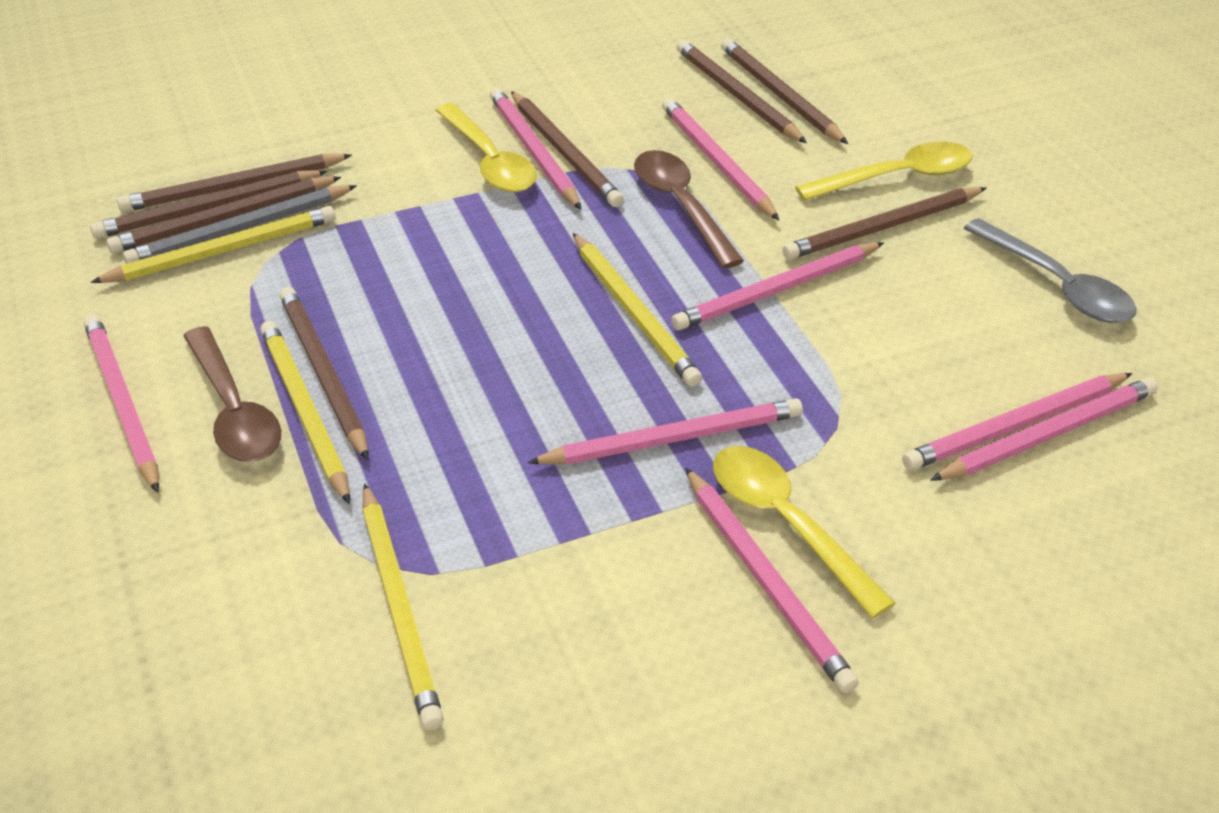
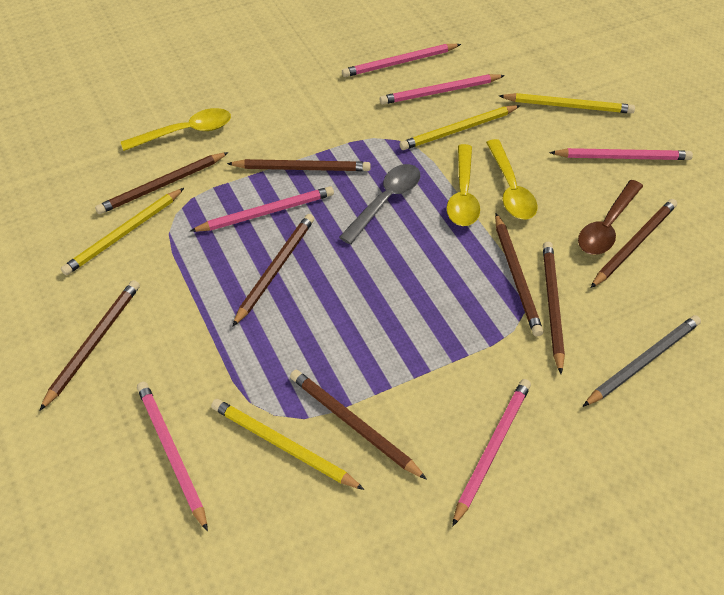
brown spoon: 2 -> 1
pink pencil: 8 -> 6

